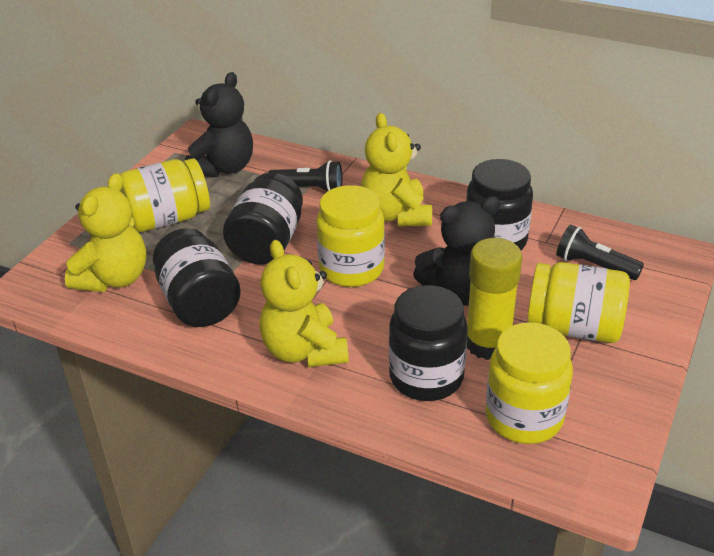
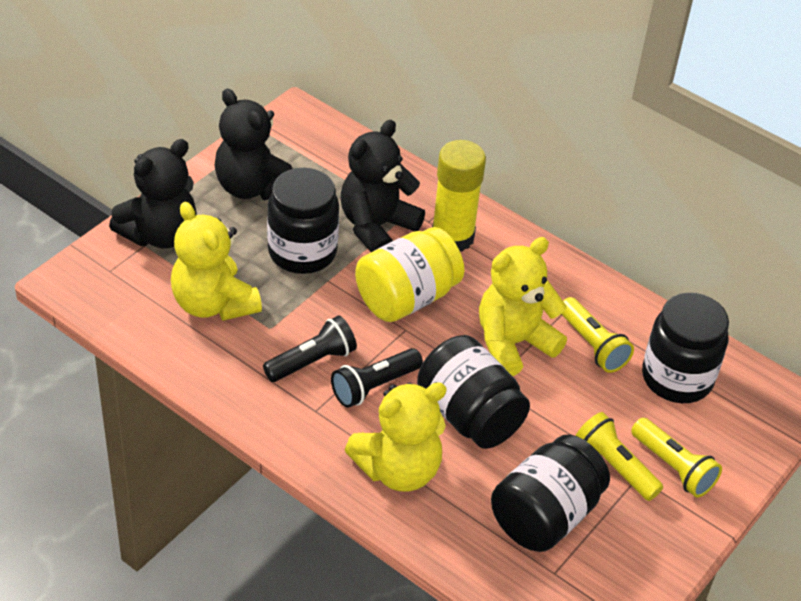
black teddy bear: 2 -> 3
yellow flashlight: 0 -> 3
yellow jar: 4 -> 1

